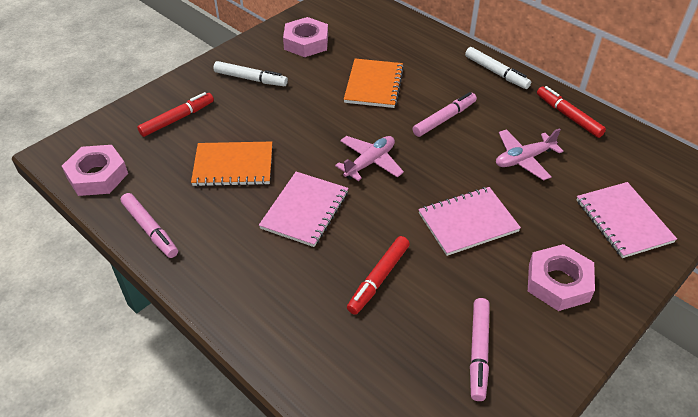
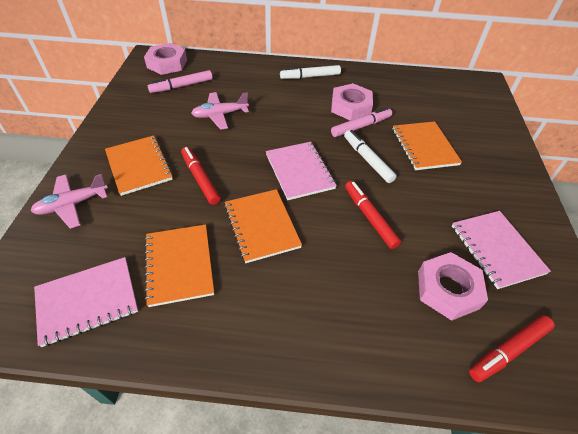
orange notebook: 2 -> 4
pink marker: 3 -> 2

